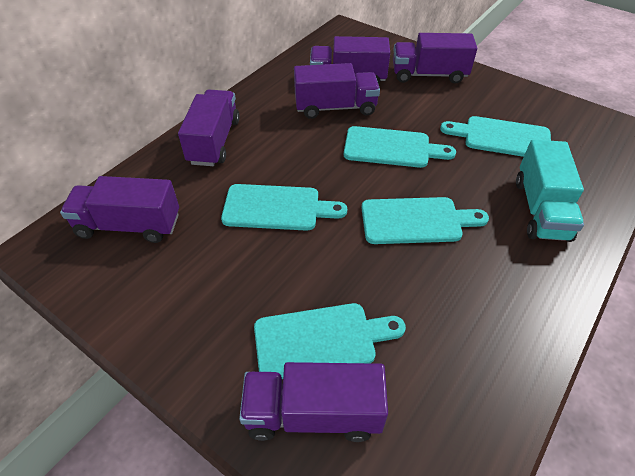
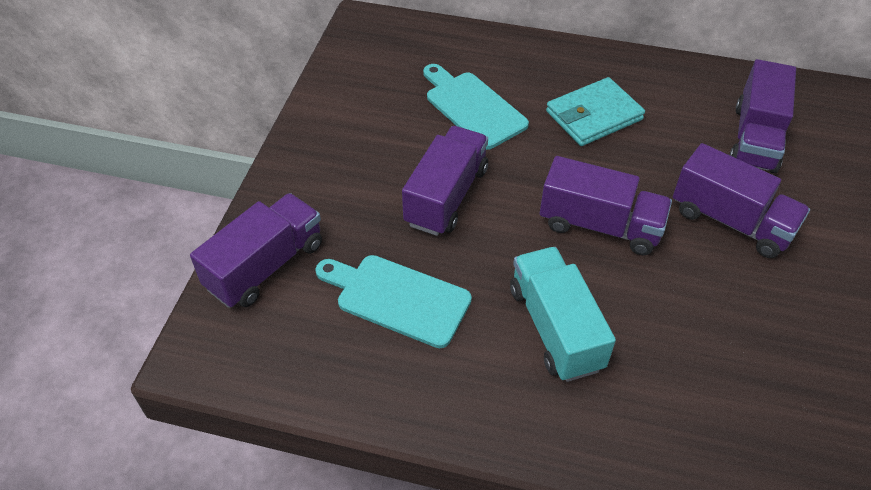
purple truck: 6 -> 5
turquoise cutting board: 5 -> 2
turquoise wallet: 0 -> 1

